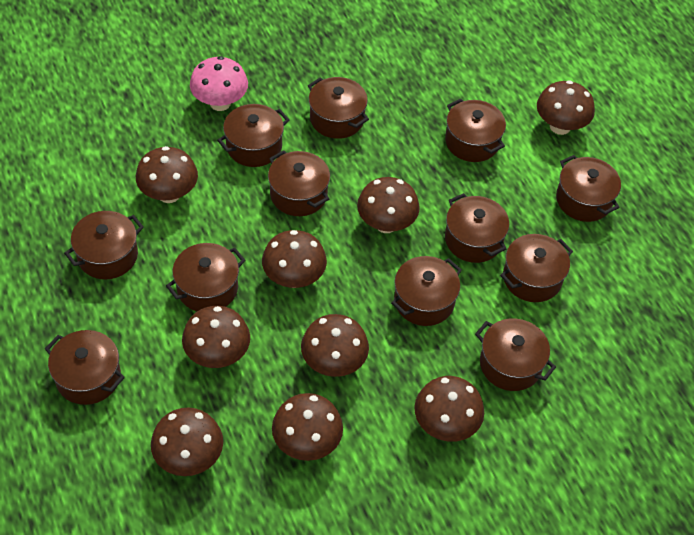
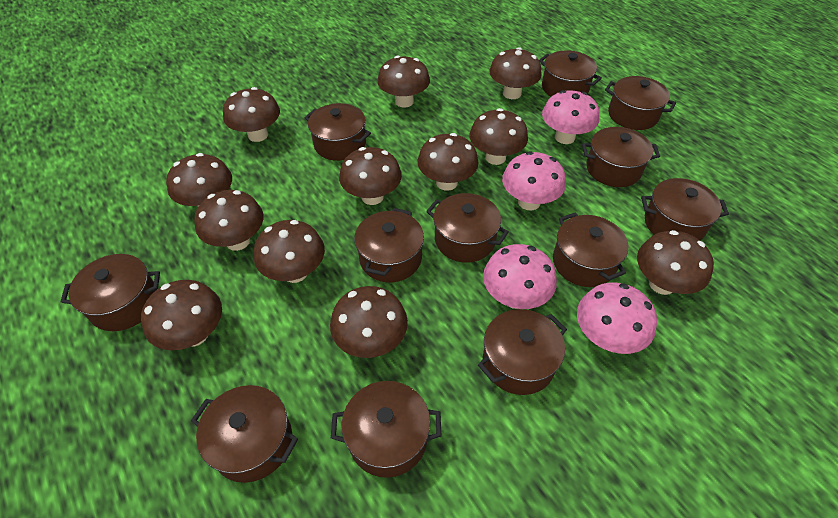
brown mushroom: 9 -> 12
pink mushroom: 1 -> 4

